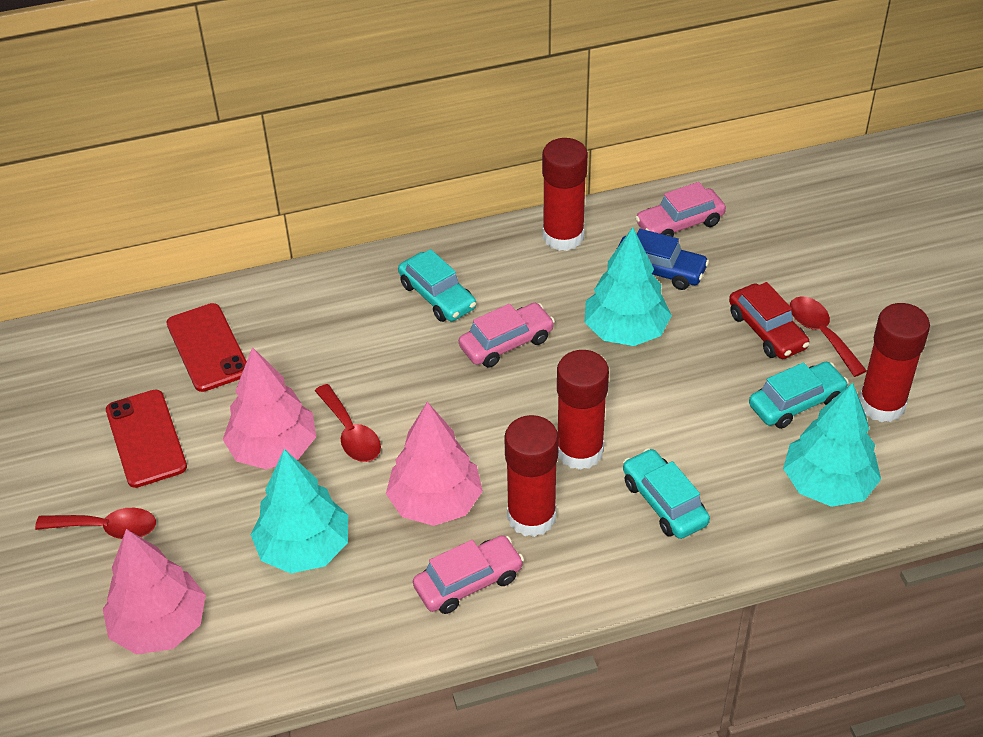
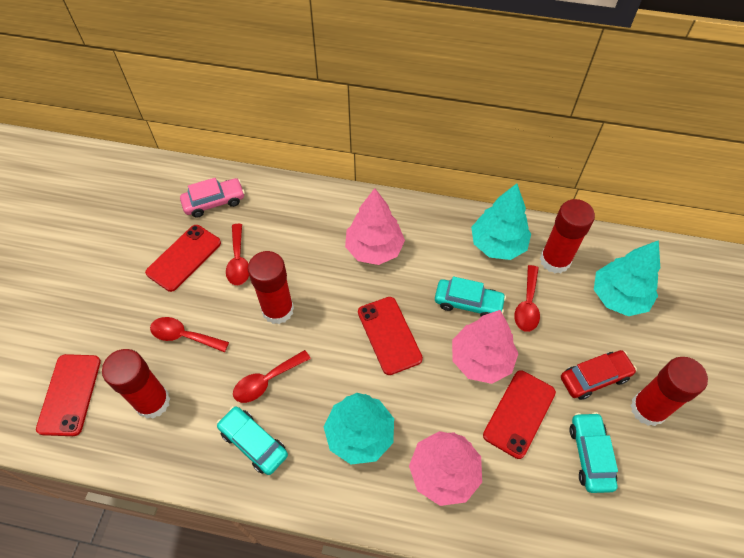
blue car: 1 -> 0
pink car: 3 -> 1
red phone: 2 -> 4
red spoon: 3 -> 4

